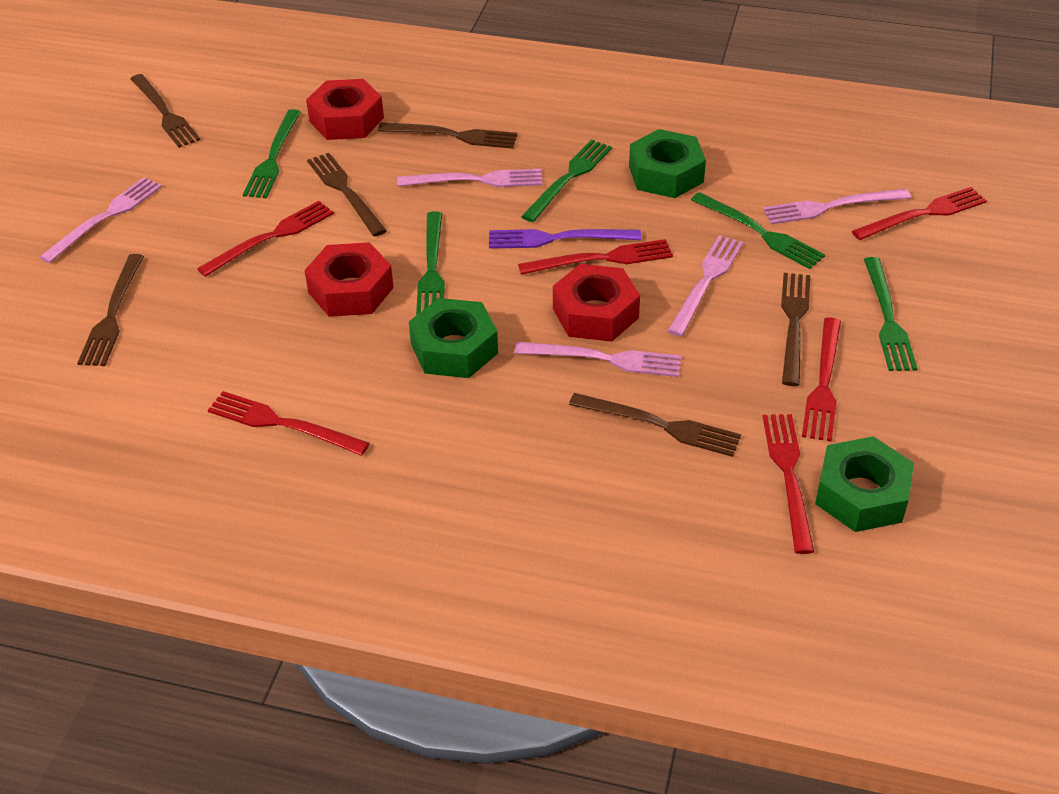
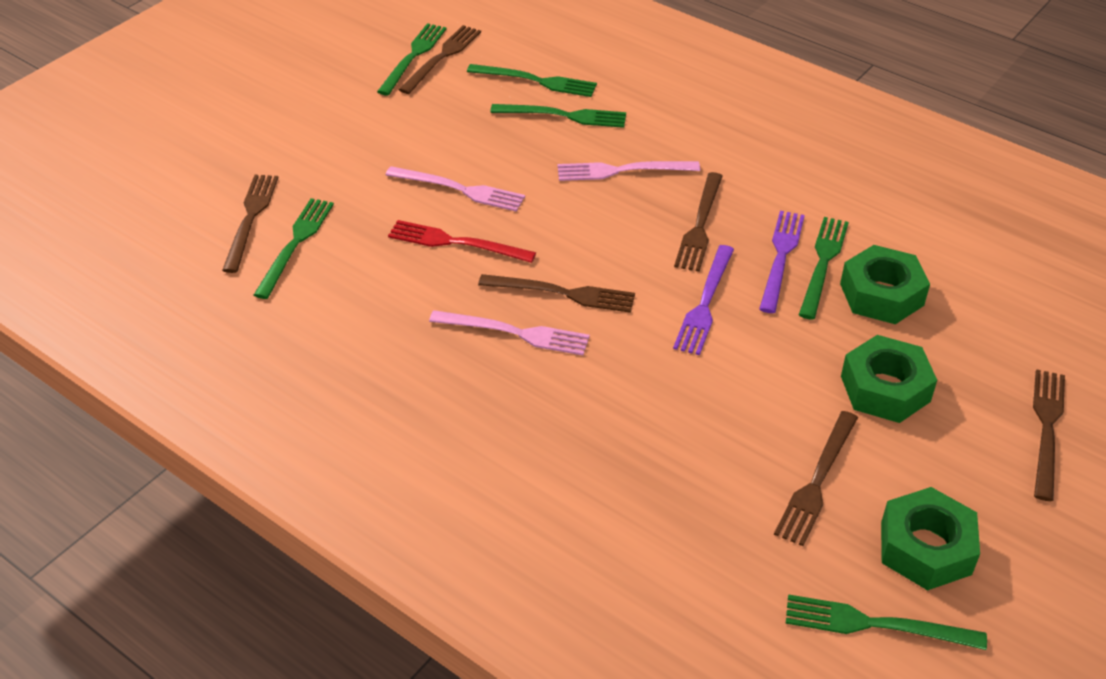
green fork: 5 -> 6
pink fork: 5 -> 3
purple fork: 1 -> 2
red fork: 6 -> 1
red nut: 3 -> 0

